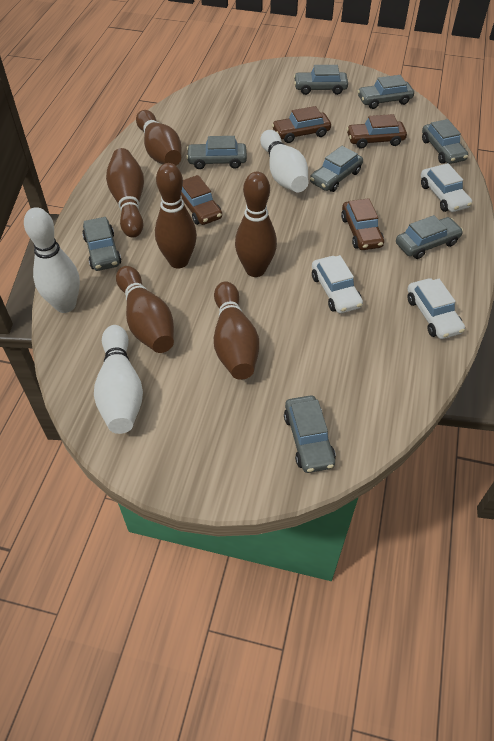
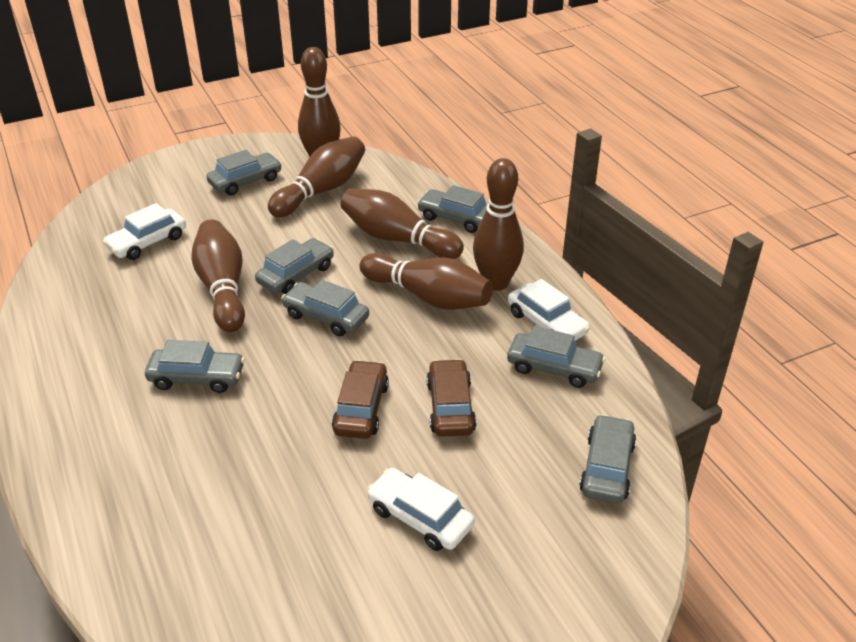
brown car: 4 -> 2
grey car: 8 -> 7
white bowling pin: 3 -> 0

